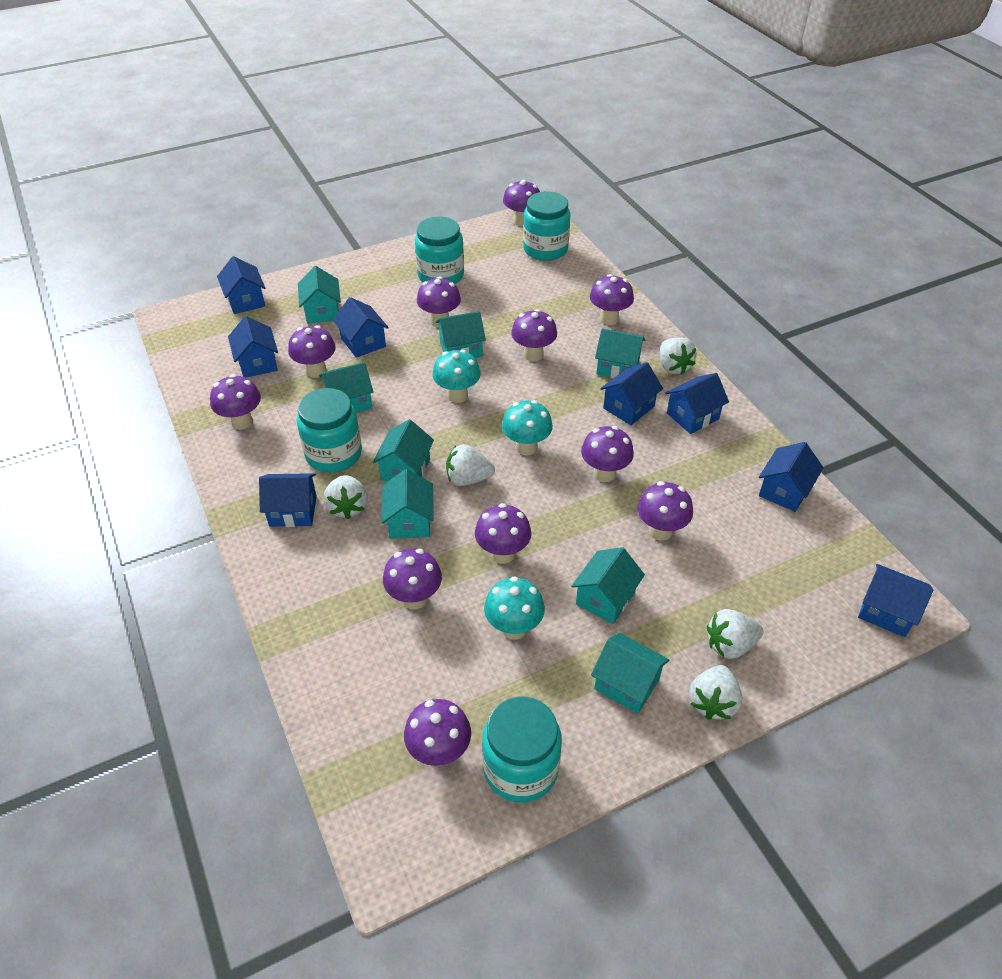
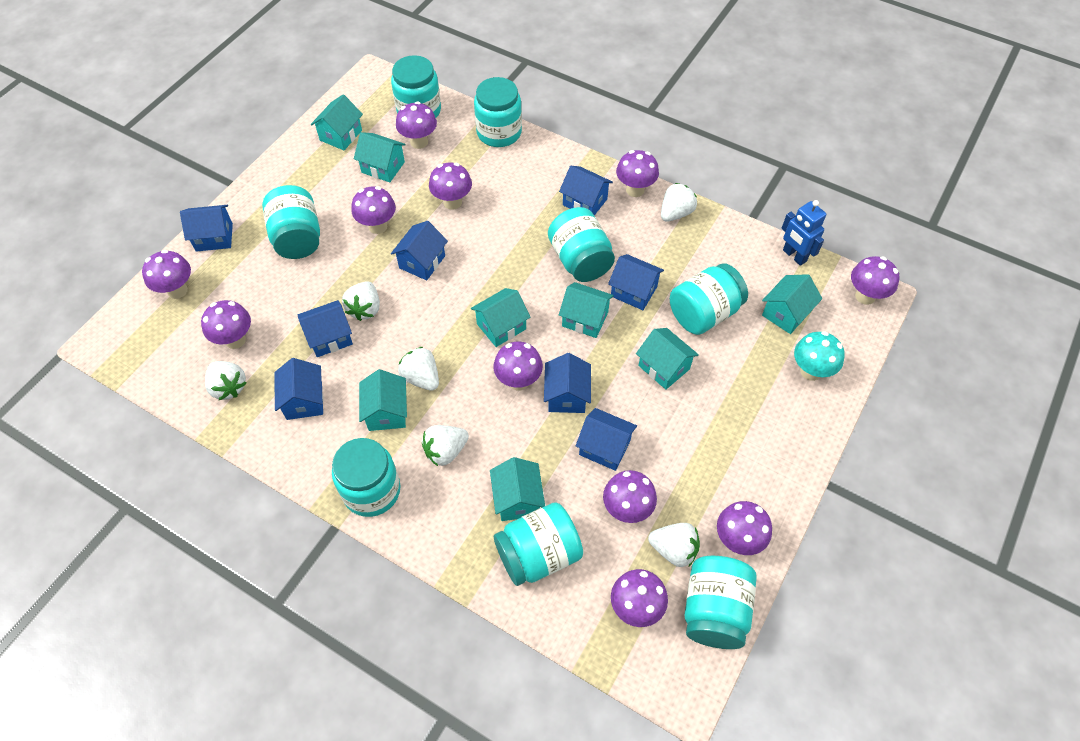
blue robot: 0 -> 1
turquoise jar: 4 -> 8
turquoise mushroom: 3 -> 1
white strawberry: 5 -> 6

